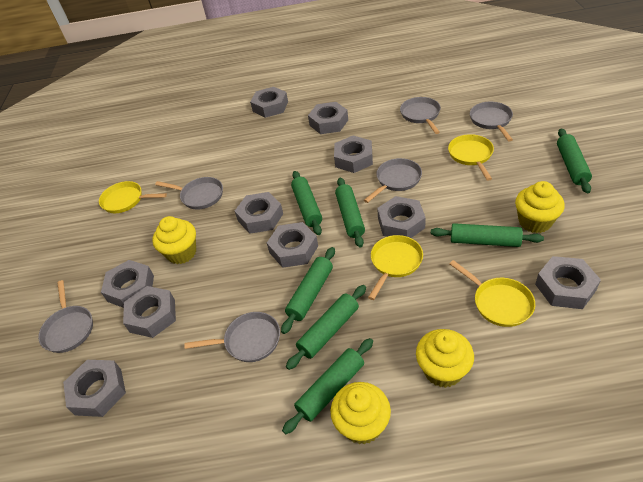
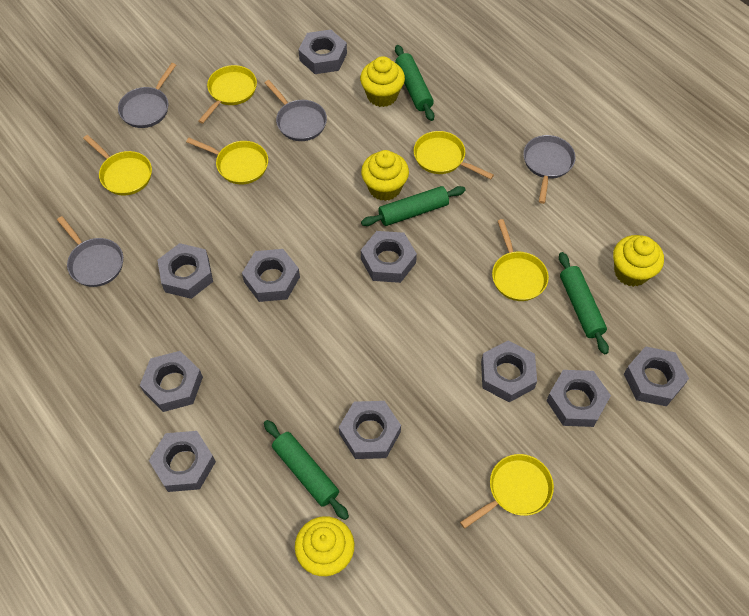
green rolling pin: 7 -> 4
grey pan: 6 -> 4
yellow pan: 4 -> 6

